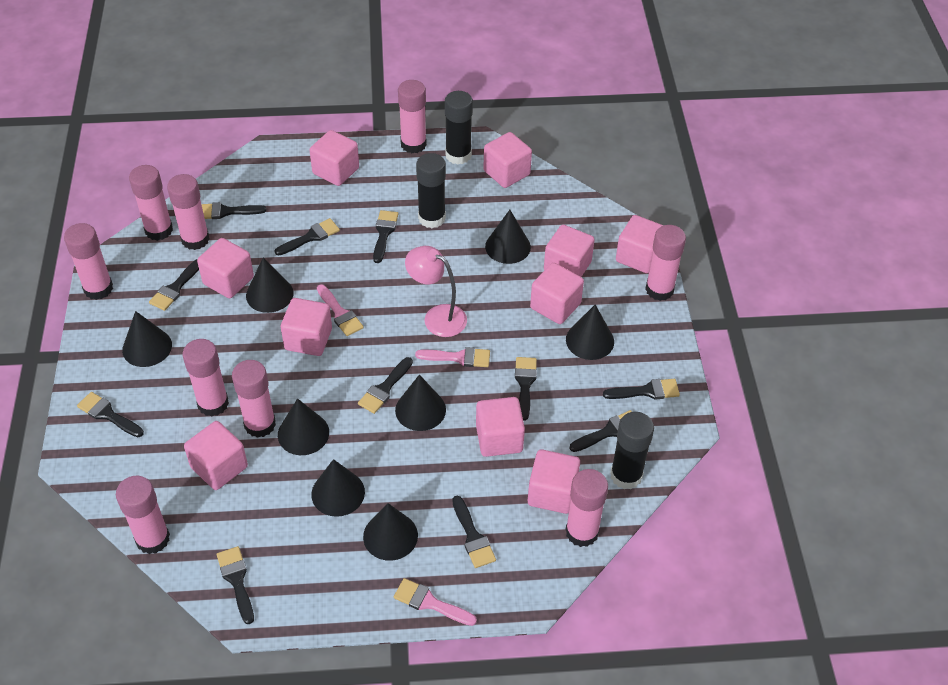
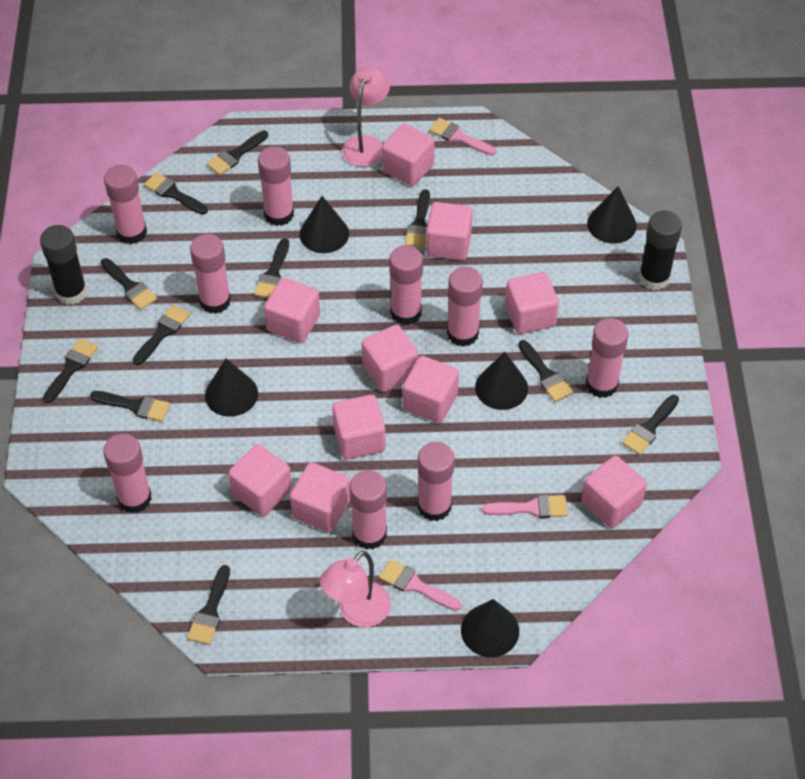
black cone: 8 -> 5
black glue stick: 3 -> 2
pink lamp: 1 -> 2

